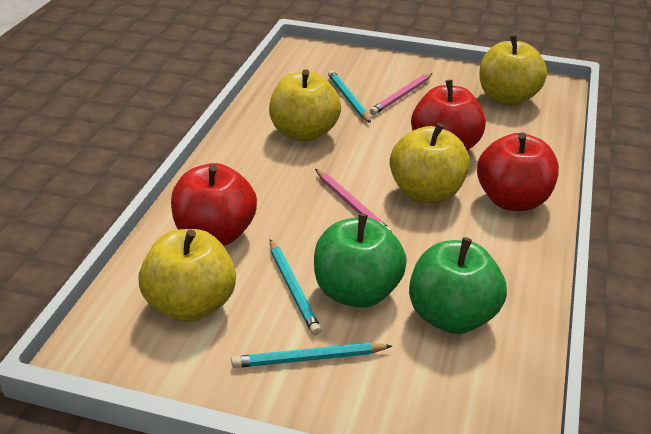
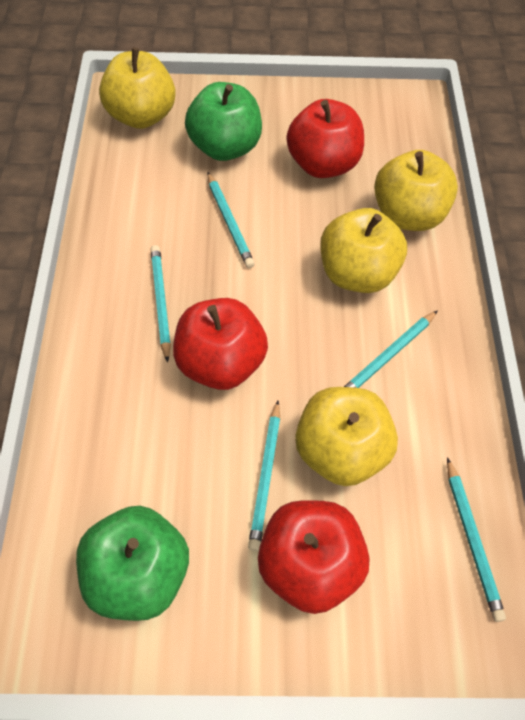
pink pencil: 2 -> 0
turquoise pencil: 3 -> 5

